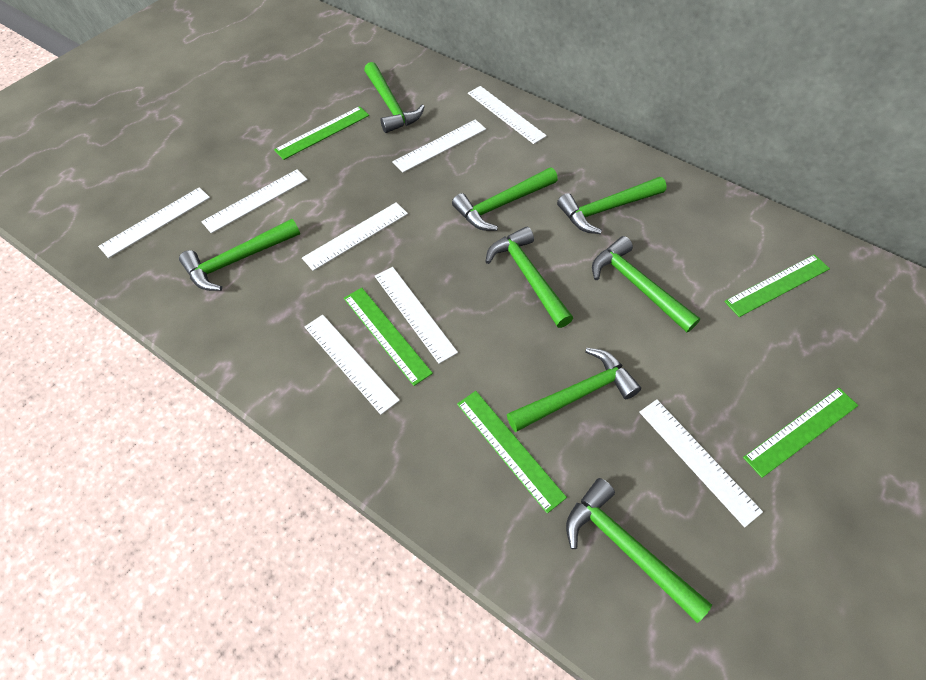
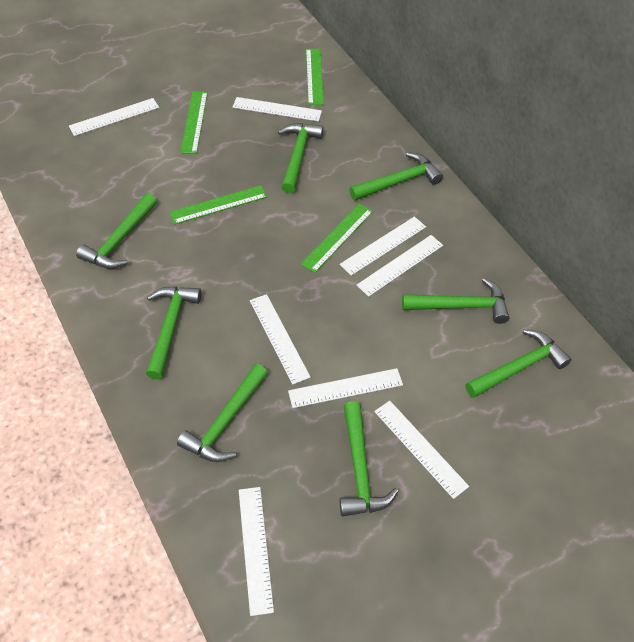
green ruler: 5 -> 4

